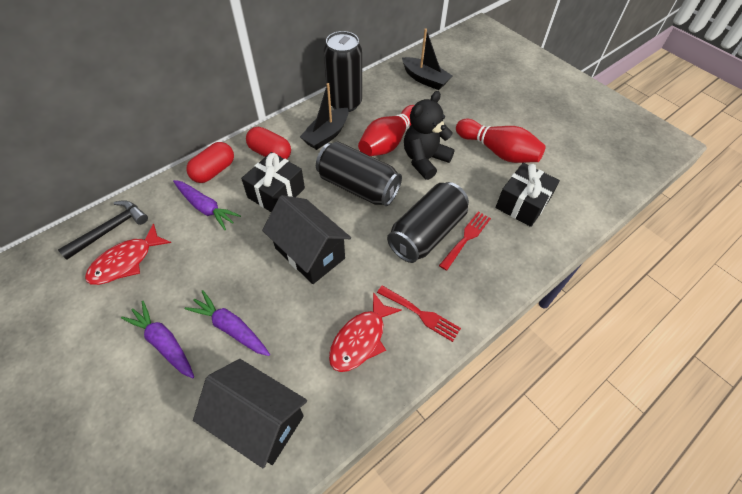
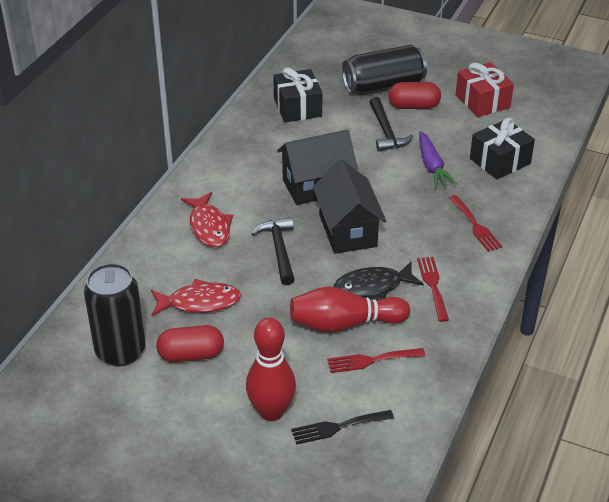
black boat: 2 -> 0
black can: 3 -> 2
black fish: 0 -> 1
black fork: 0 -> 1
black hammer: 1 -> 2
black teddy bear: 1 -> 0
purple carrot: 3 -> 1
red fork: 2 -> 3
red gift: 0 -> 1

